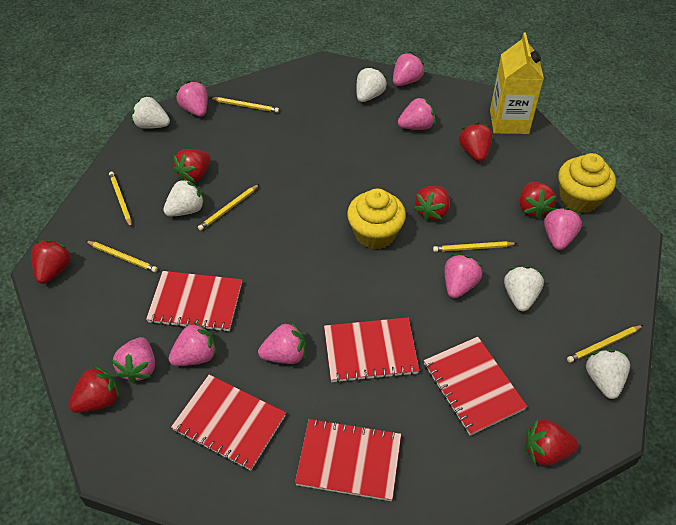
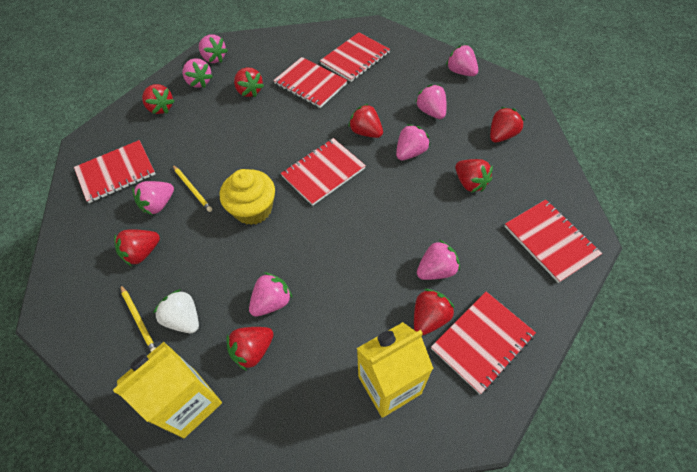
red notebook: 5 -> 6
red strawberry: 7 -> 8
white strawberry: 5 -> 1
yellow carton: 1 -> 2
yellow cupcake: 2 -> 1
yellow pencil: 6 -> 2

